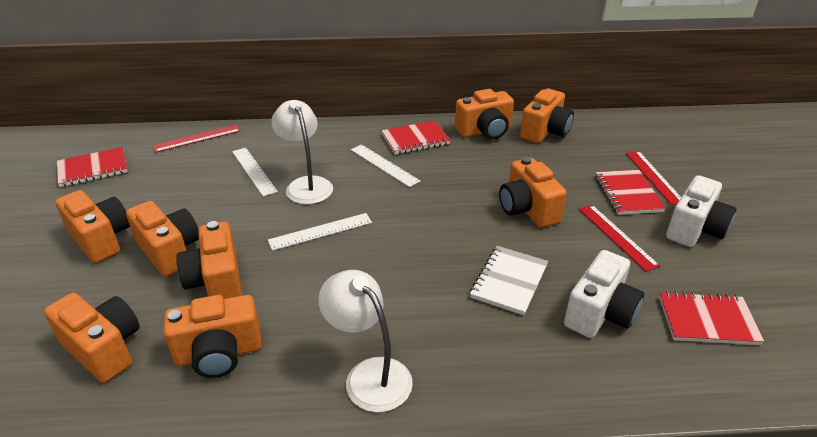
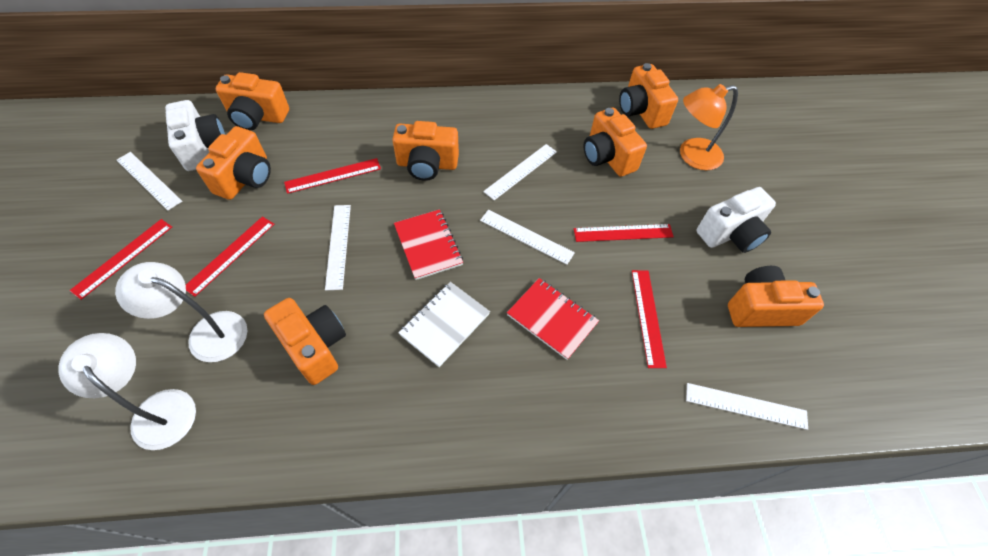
orange camera: 8 -> 7
orange lamp: 0 -> 1
red notebook: 4 -> 2
red ruler: 3 -> 5
white ruler: 3 -> 5

